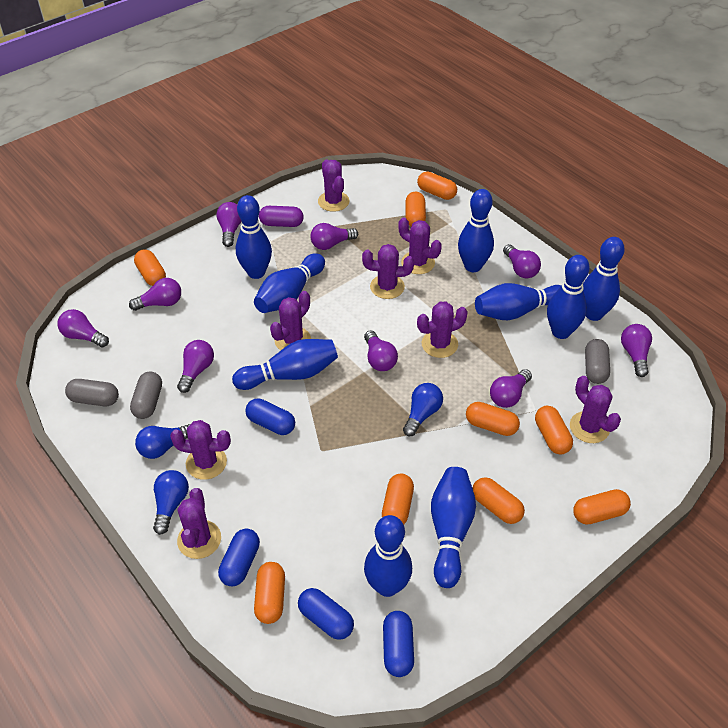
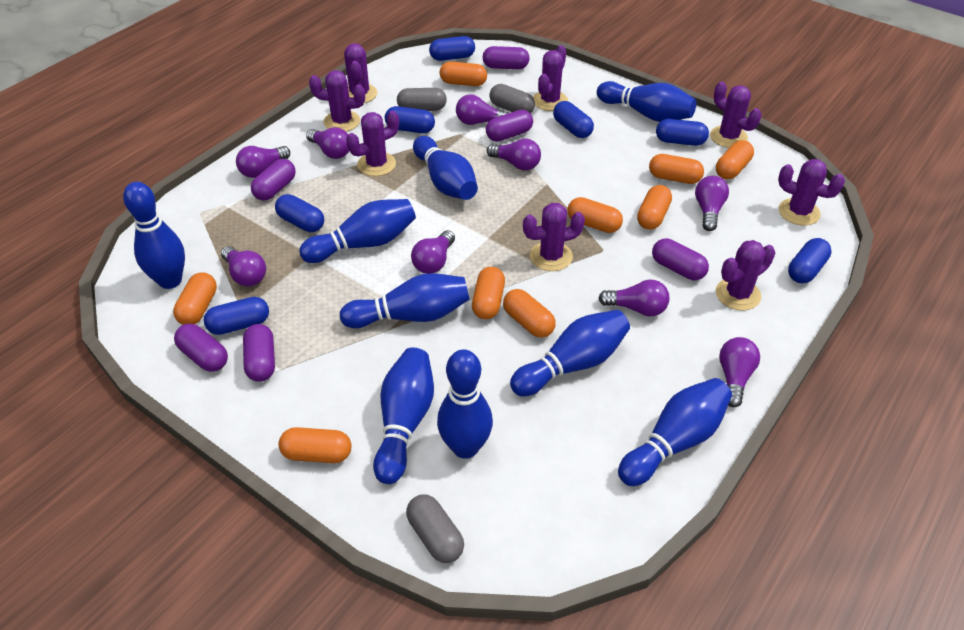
blue capsule: 4 -> 7
blue light bulb: 3 -> 0
purple capsule: 1 -> 6

